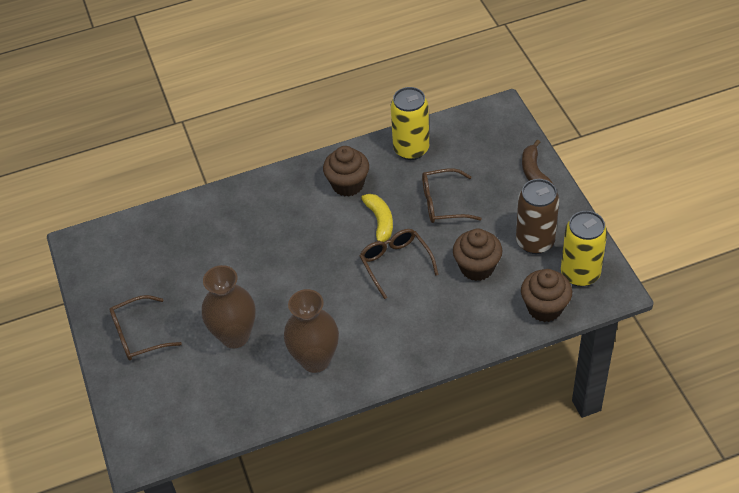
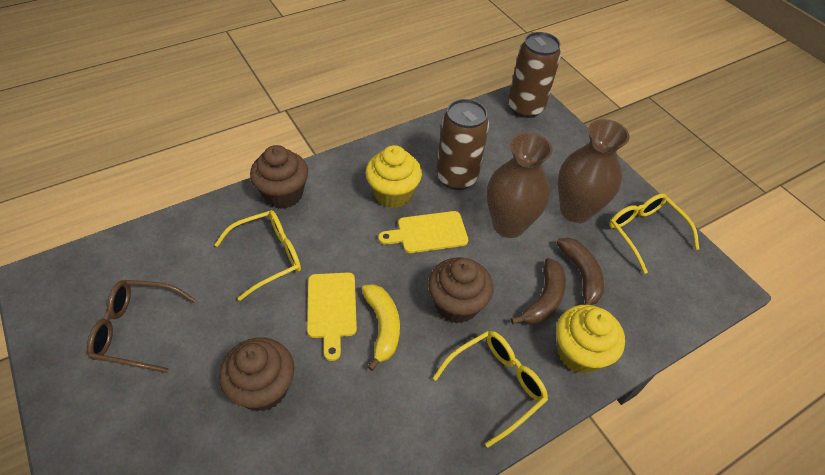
brown banana: 1 -> 2
brown can: 1 -> 2
brown glasses: 3 -> 1
yellow can: 2 -> 0
yellow cupcake: 0 -> 2
yellow cutting board: 0 -> 2
yellow glasses: 0 -> 3

